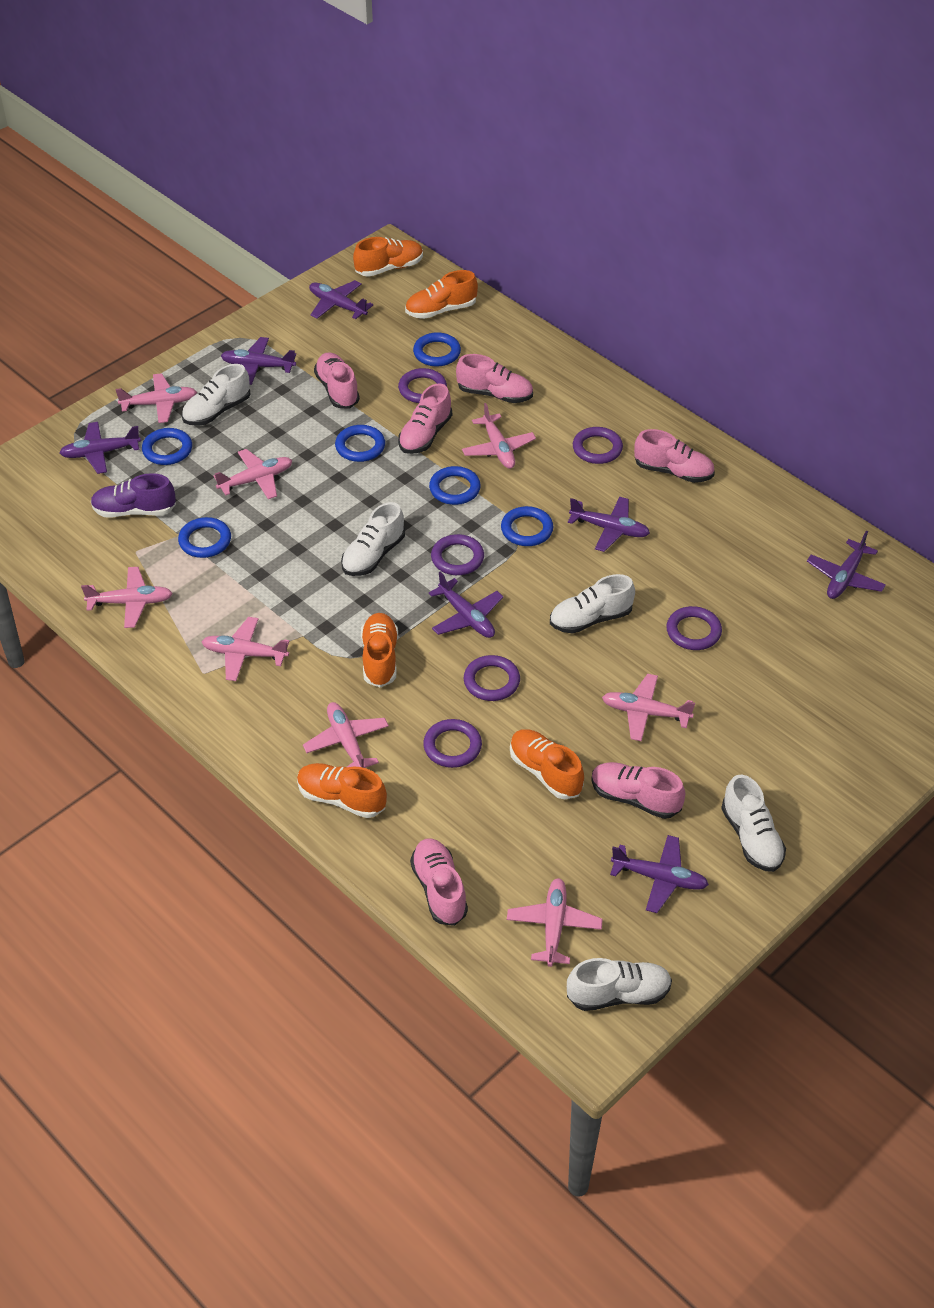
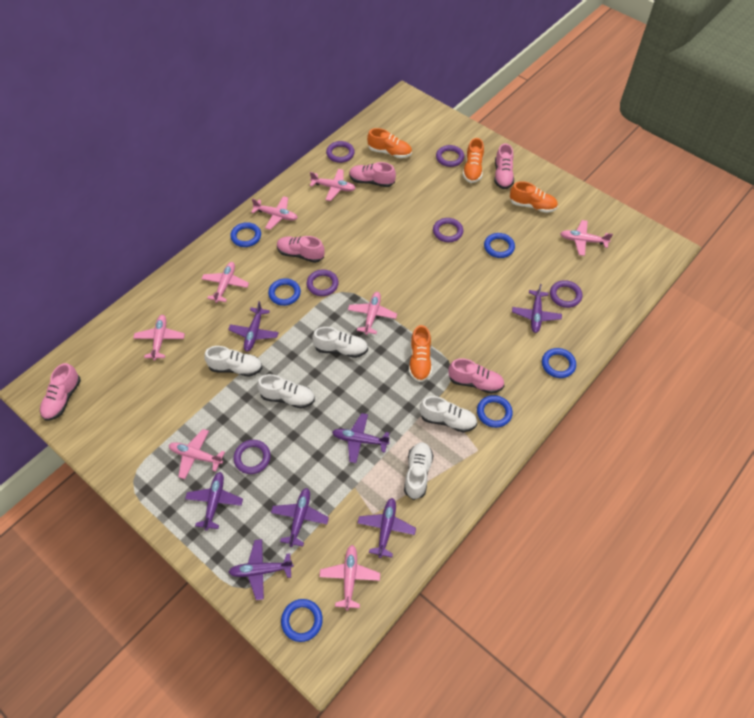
orange shoe: 5 -> 4
pink shoe: 6 -> 5
purple shoe: 1 -> 0

